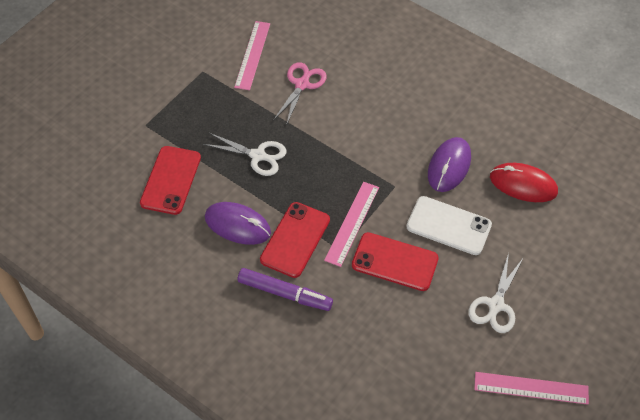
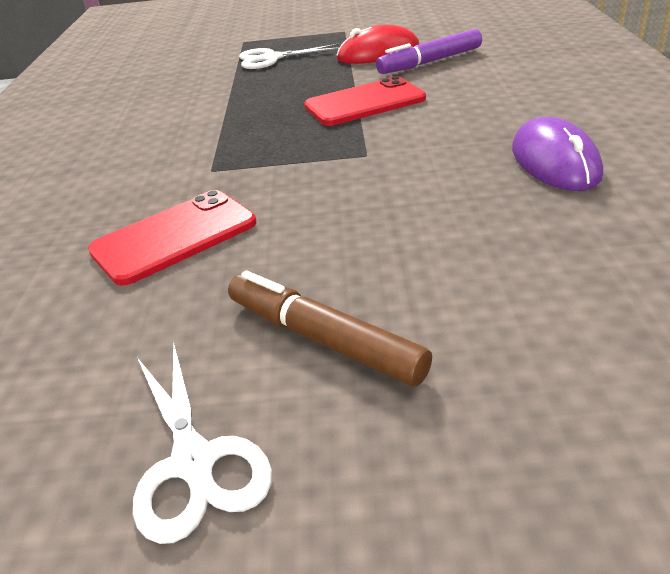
brown marker: 0 -> 1
pink ruler: 3 -> 0
pink scissors: 1 -> 0
purple mouse: 2 -> 1
red phone: 3 -> 2
white phone: 1 -> 0

